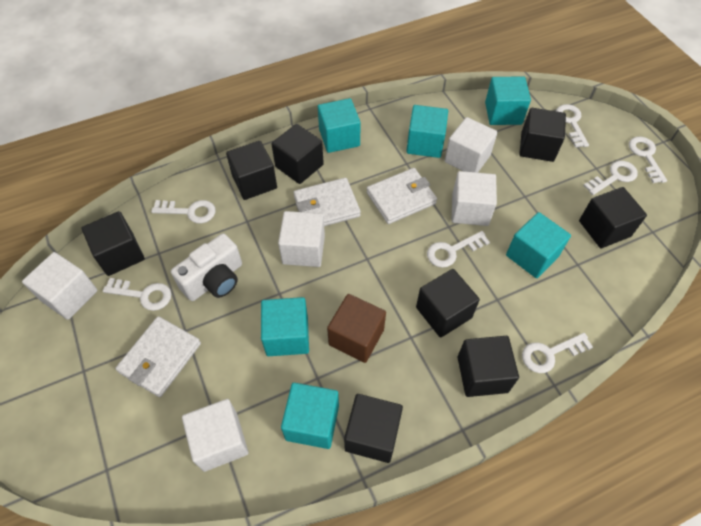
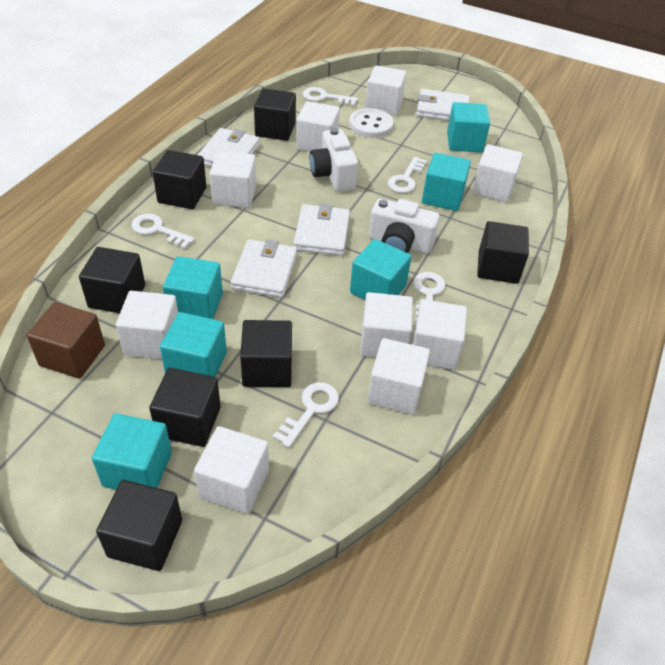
black cube: 8 -> 7
white button: 0 -> 1
white camera: 1 -> 2
white cube: 5 -> 9
white key: 7 -> 5
white wallet: 3 -> 4

